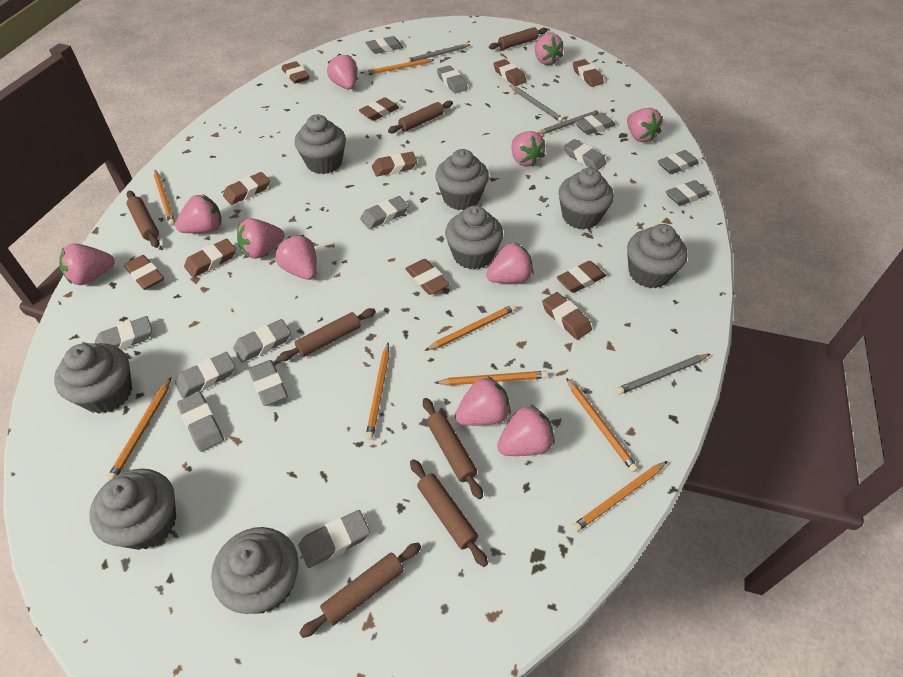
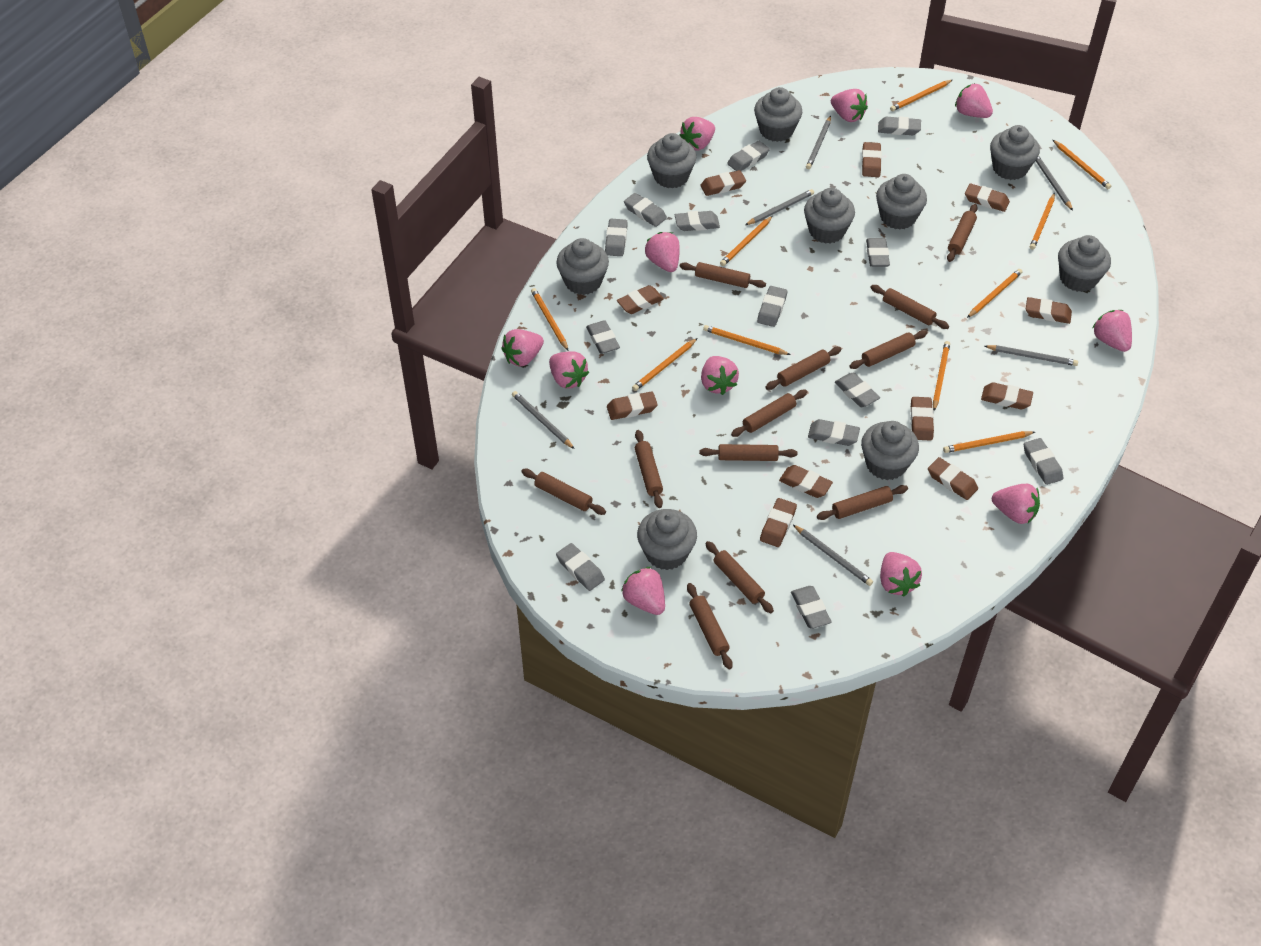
brown rolling pin: 7 -> 12
grey cupcake: 8 -> 9
grey pencil: 4 -> 6
orange pencil: 8 -> 10

